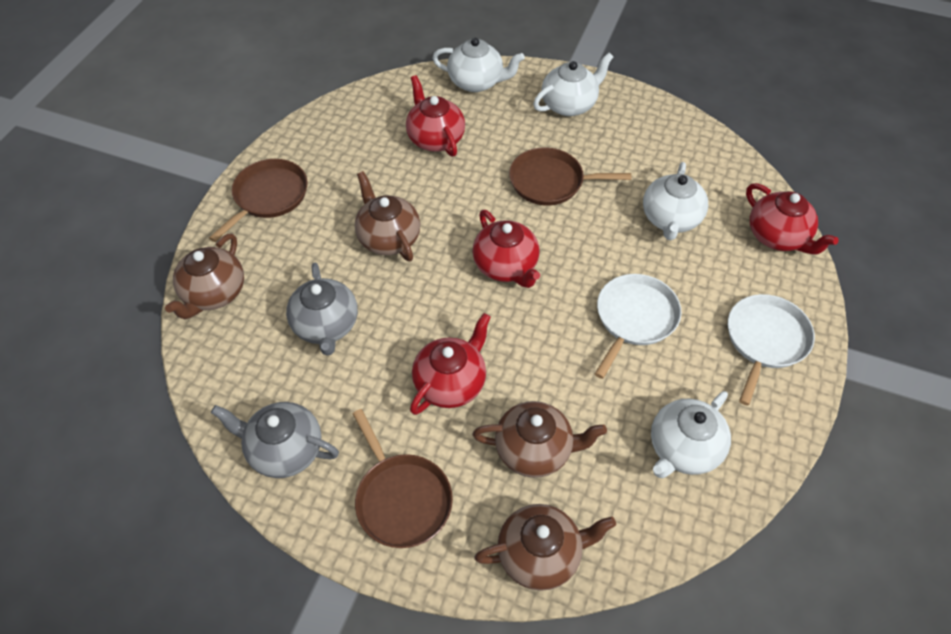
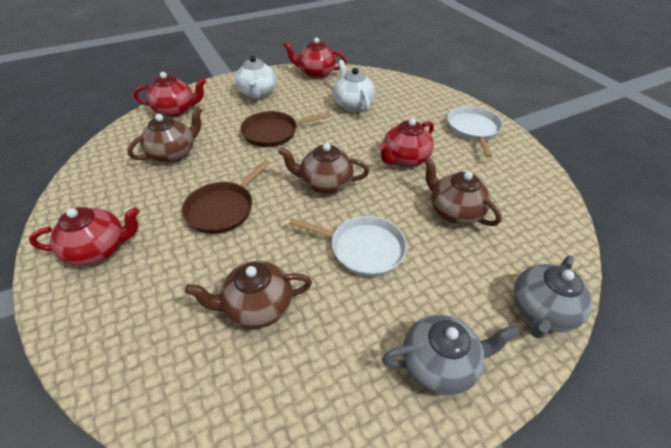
brown pan: 3 -> 2
white teapot: 4 -> 2

